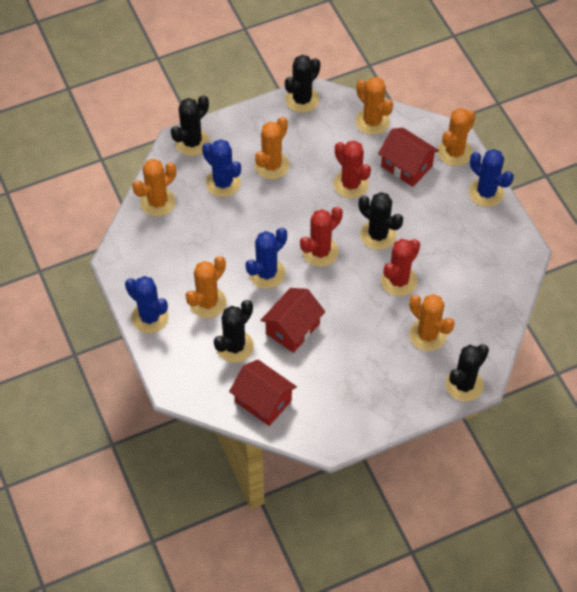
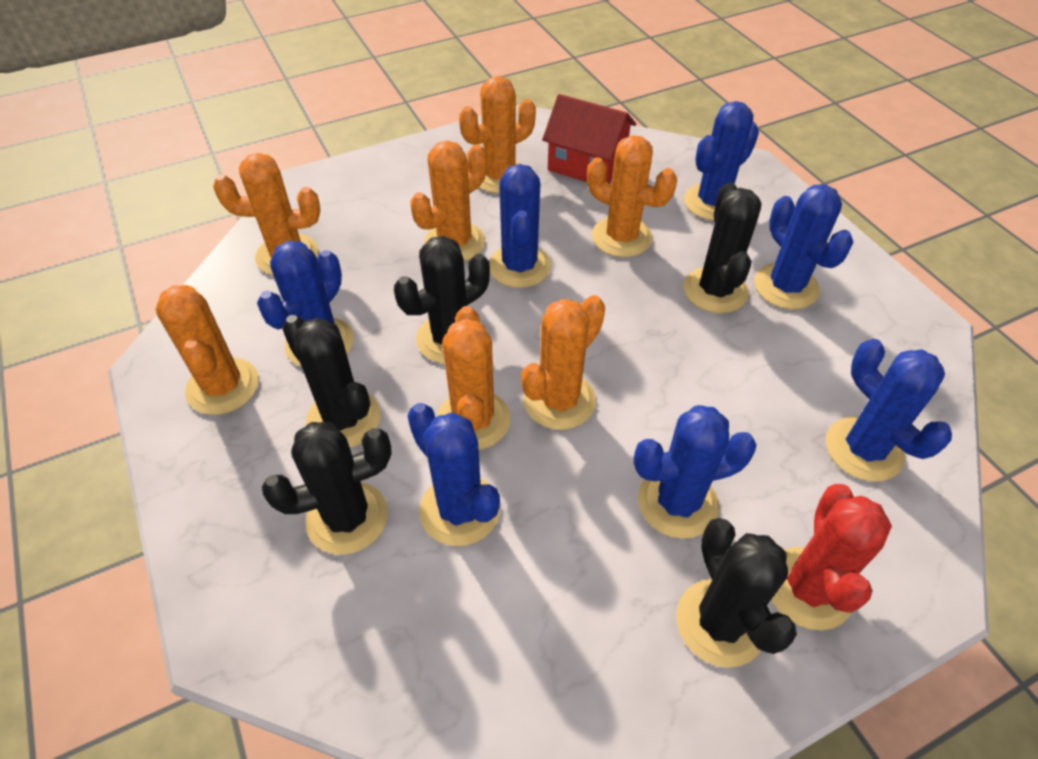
blue cactus: 4 -> 7
orange cactus: 6 -> 7
red cactus: 3 -> 1
red house: 3 -> 1

